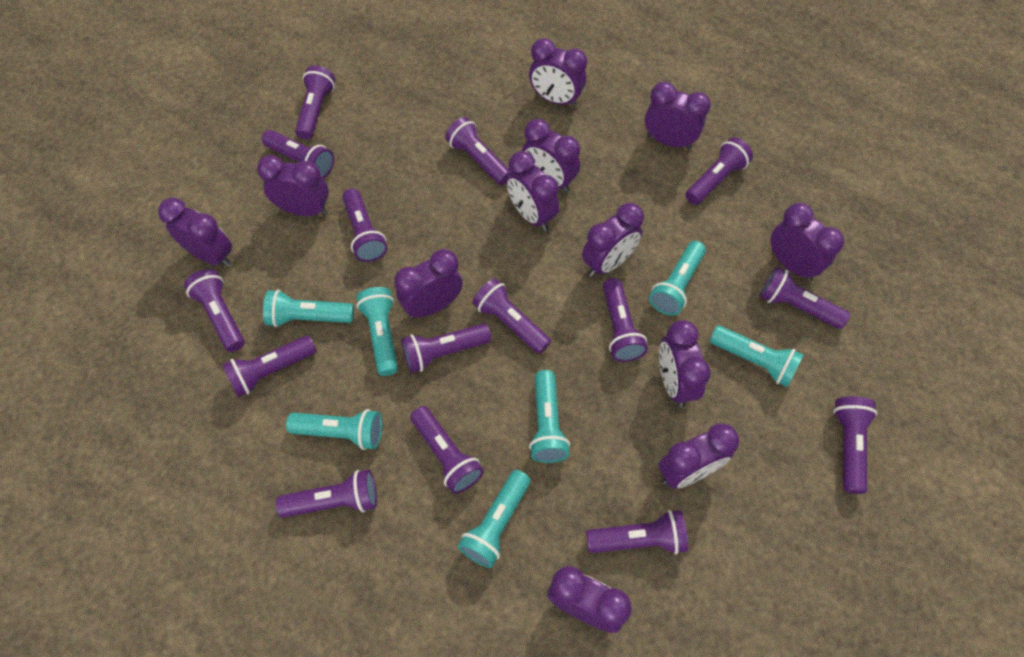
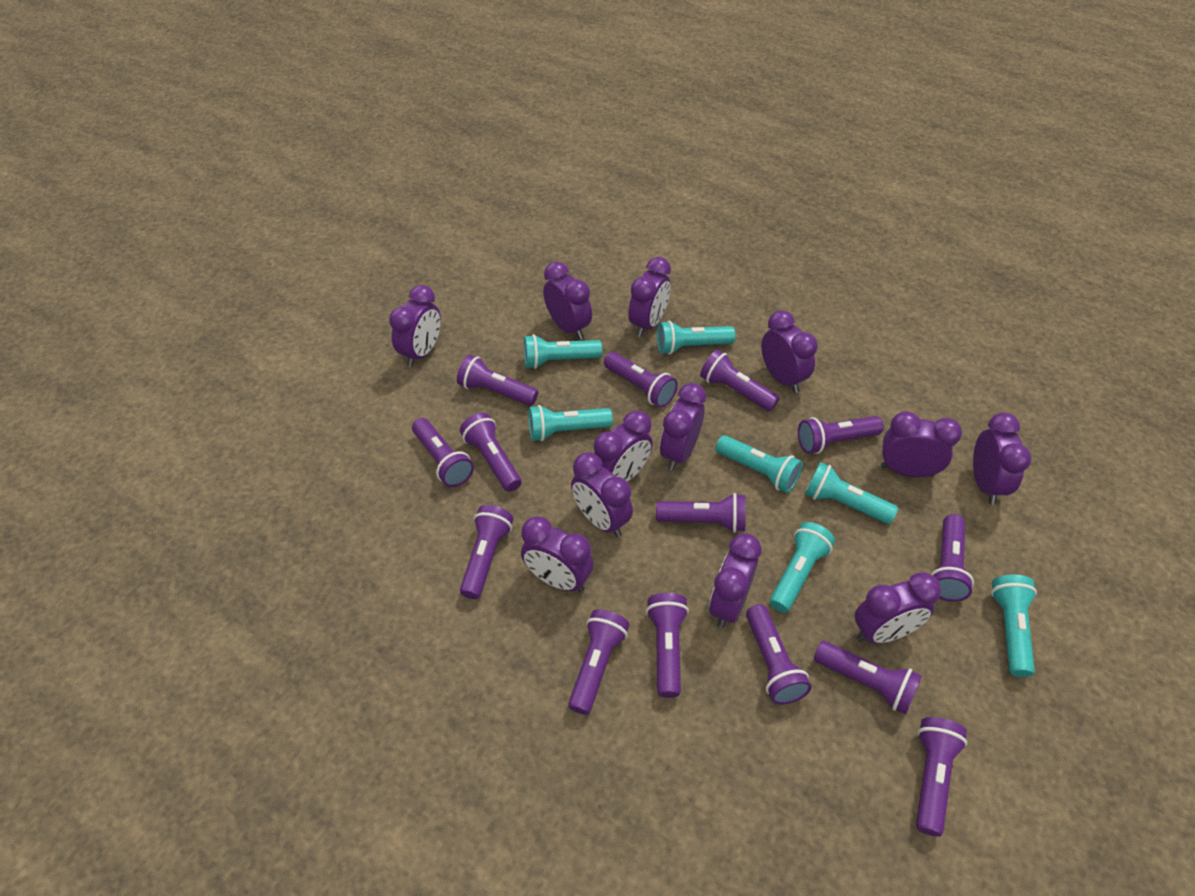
purple flashlight: 15 -> 14

